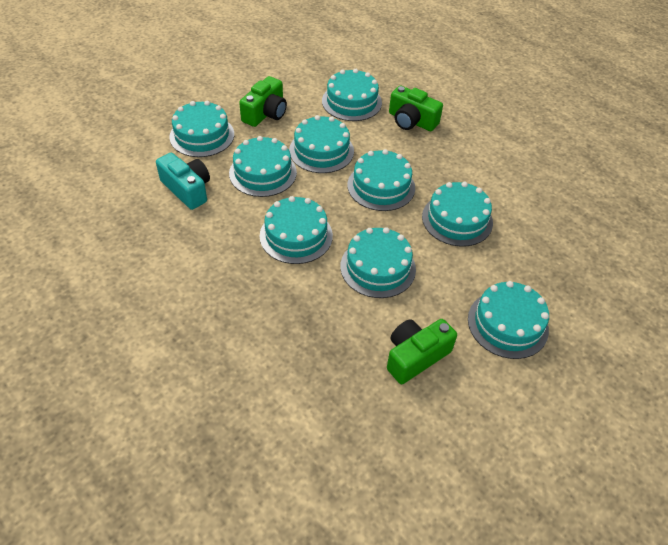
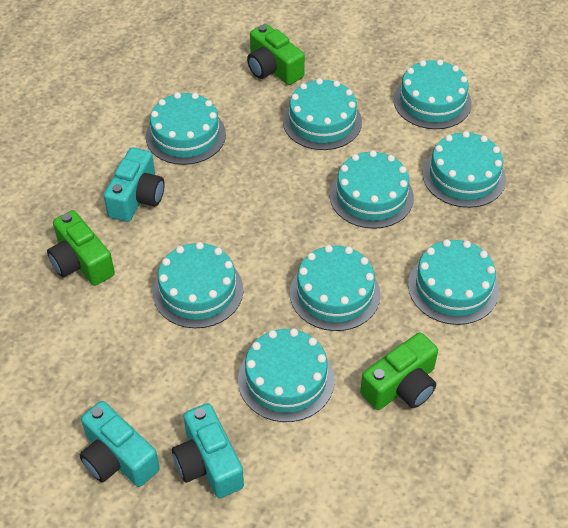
turquoise camera: 1 -> 3

